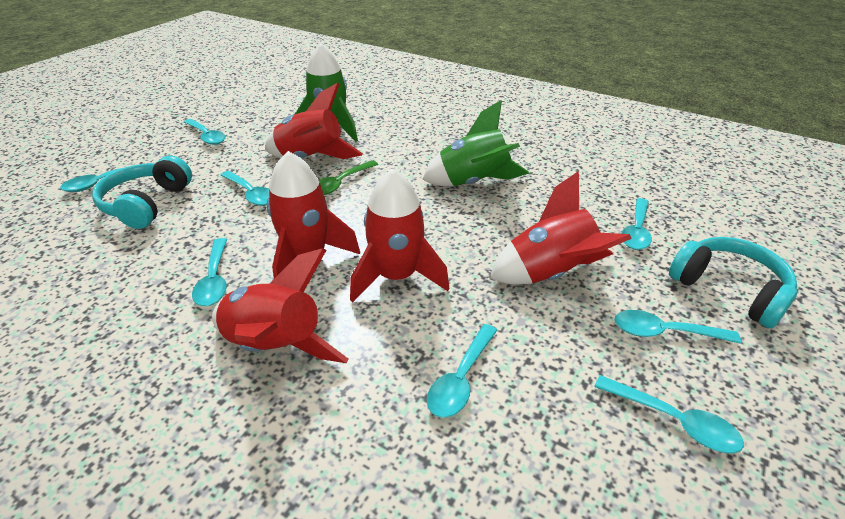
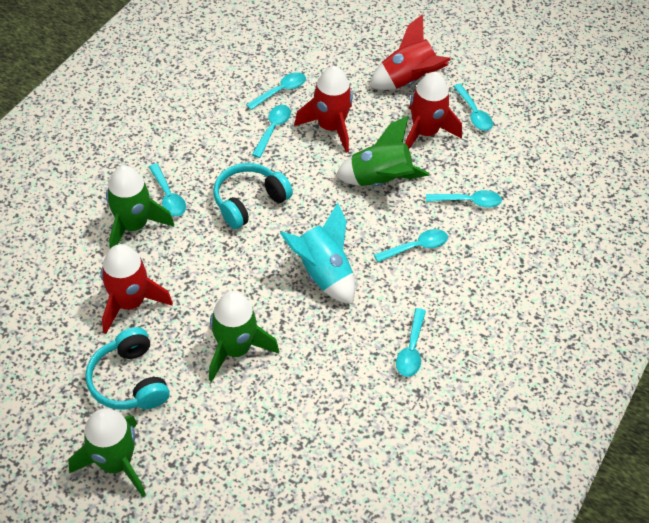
green rocket: 2 -> 4
green spoon: 1 -> 0
red rocket: 5 -> 4
turquoise rocket: 0 -> 1
turquoise spoon: 8 -> 7

